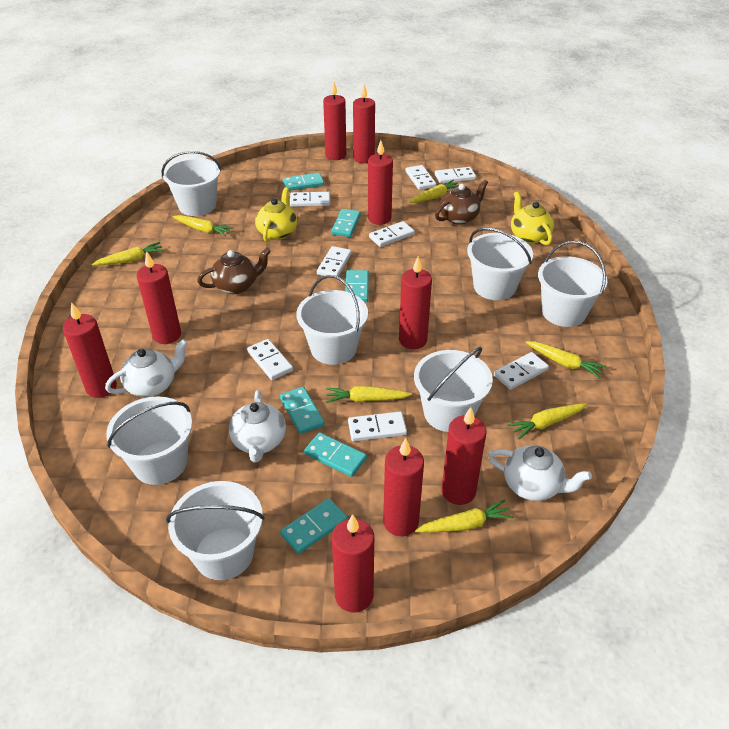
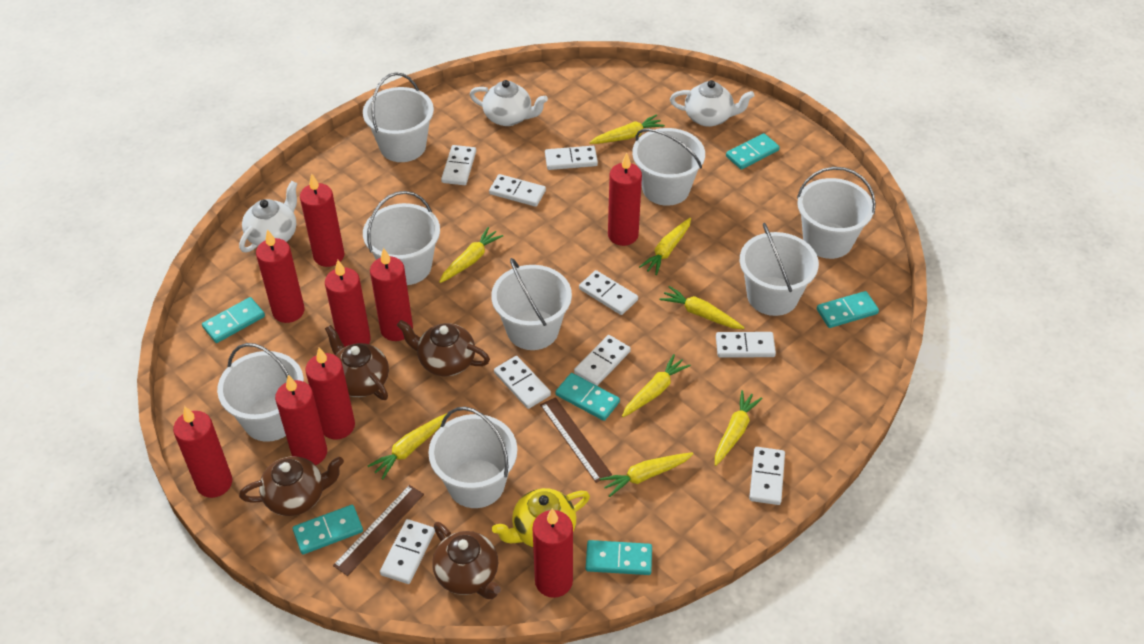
brown ruler: 0 -> 2
brown teapot: 2 -> 4
white bucket: 7 -> 8
white domino: 8 -> 9
yellow carrot: 7 -> 8
yellow teapot: 2 -> 1

